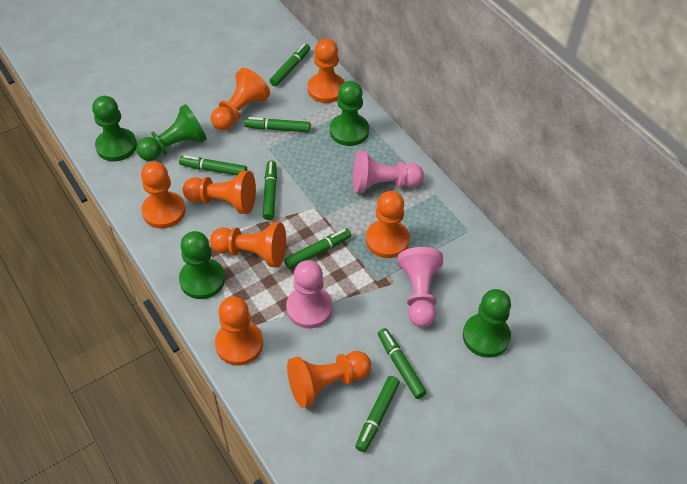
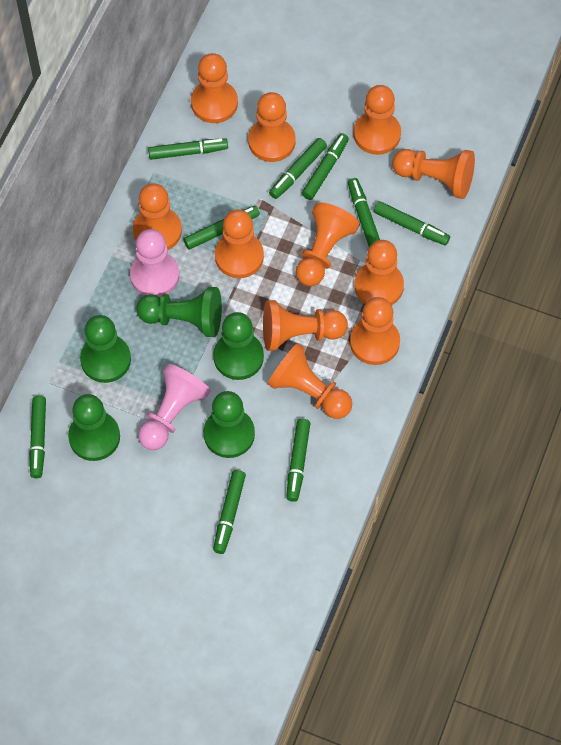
green marker: 7 -> 9
orange pawn: 8 -> 11
pink pawn: 3 -> 2

